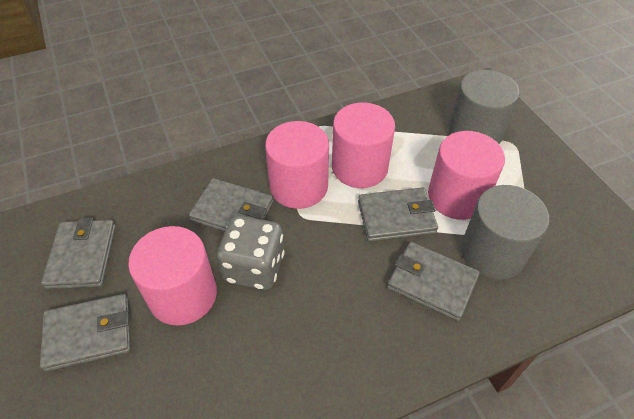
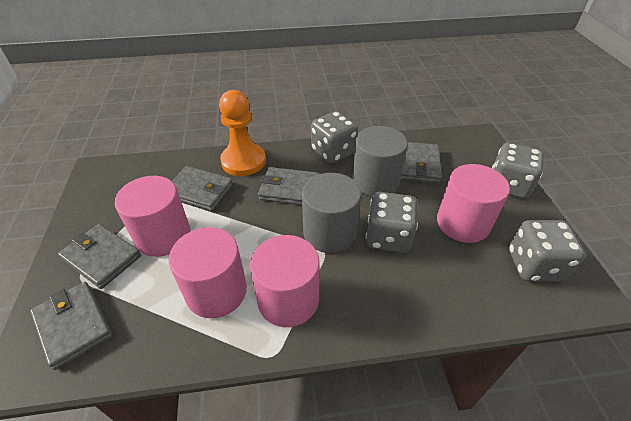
grey dice: 1 -> 4
orange pawn: 0 -> 1

